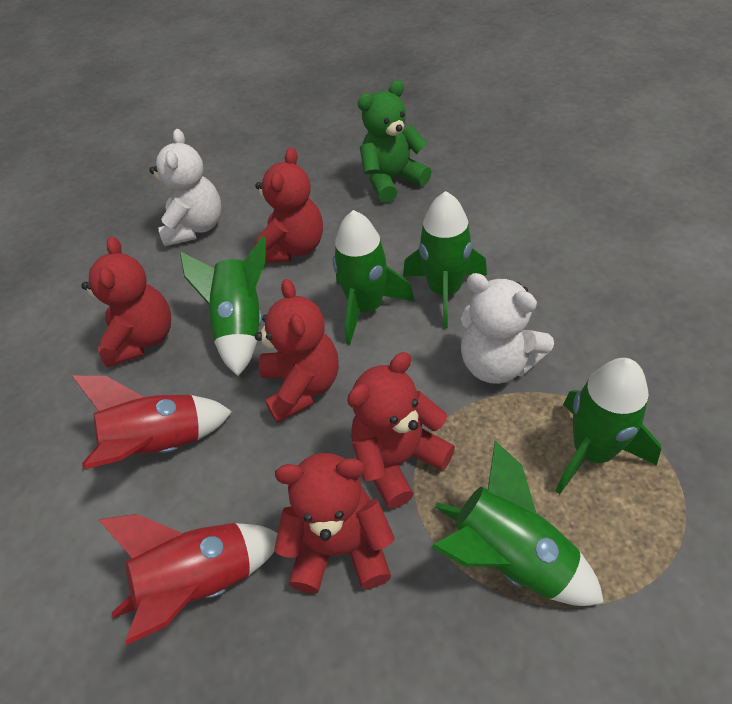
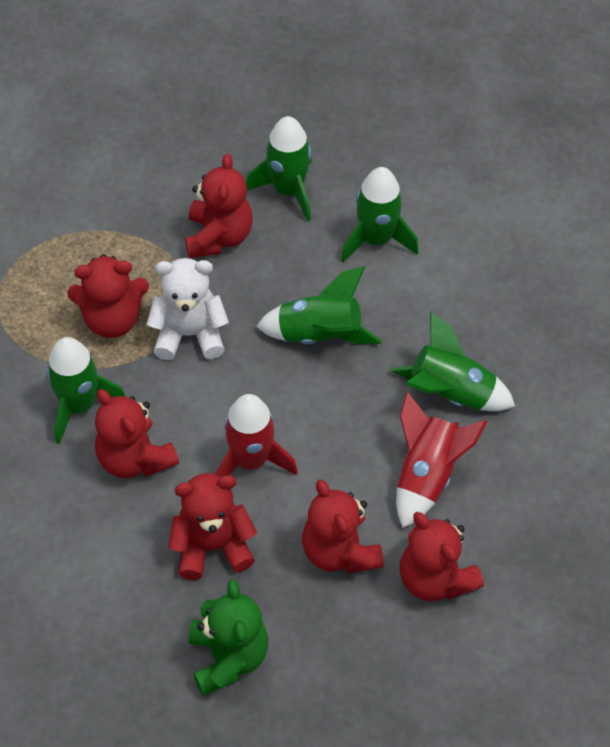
red teddy bear: 5 -> 6
white teddy bear: 2 -> 1

